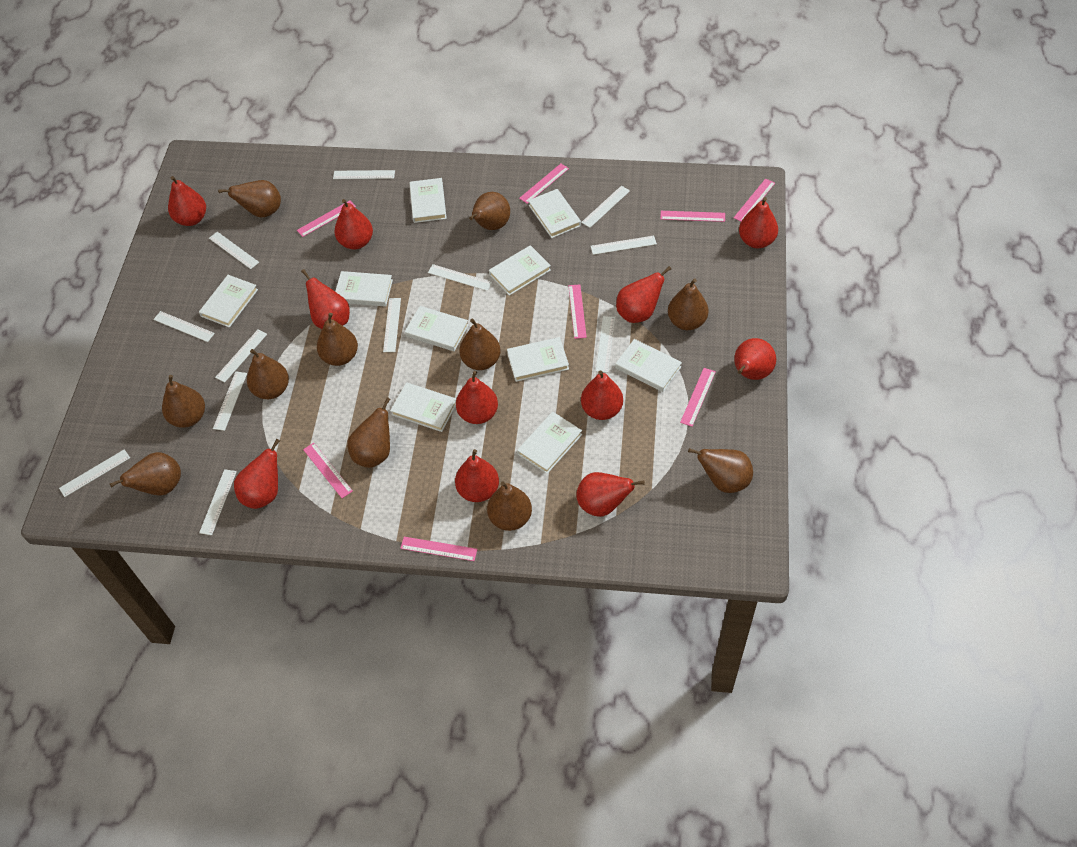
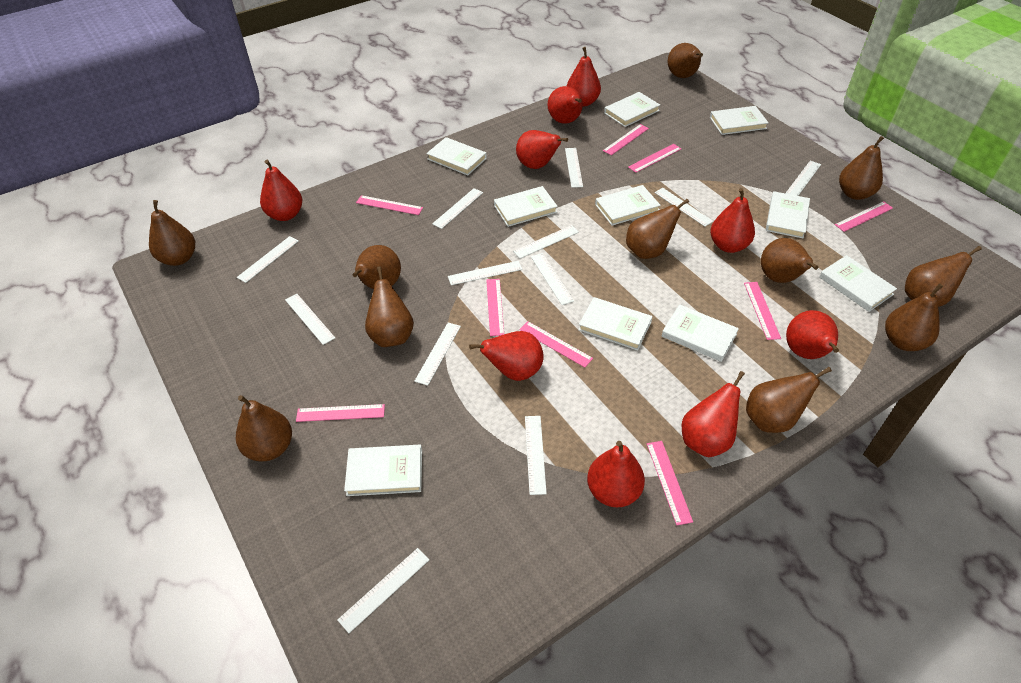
pink ruler: 8 -> 9
red pear: 11 -> 9

